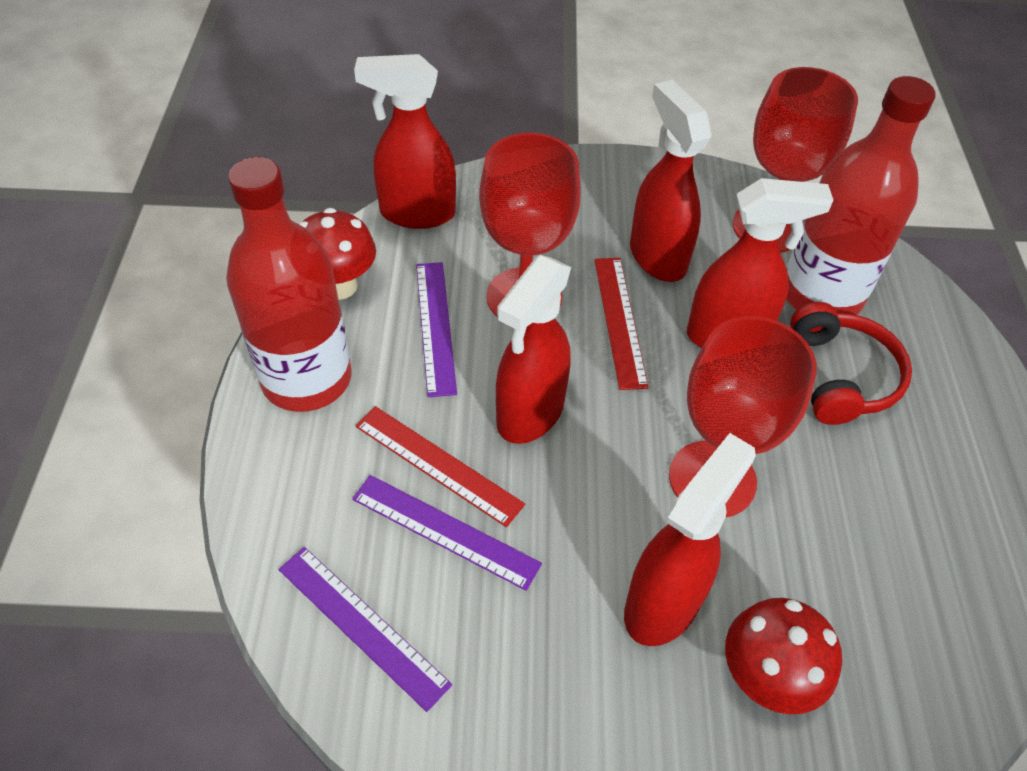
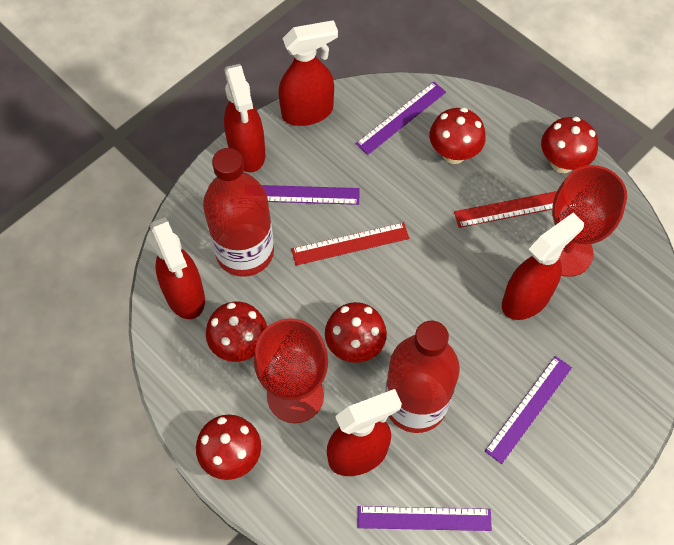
purple ruler: 3 -> 4
red goblet: 3 -> 2
red headphones: 1 -> 0
red mushroom: 2 -> 5

